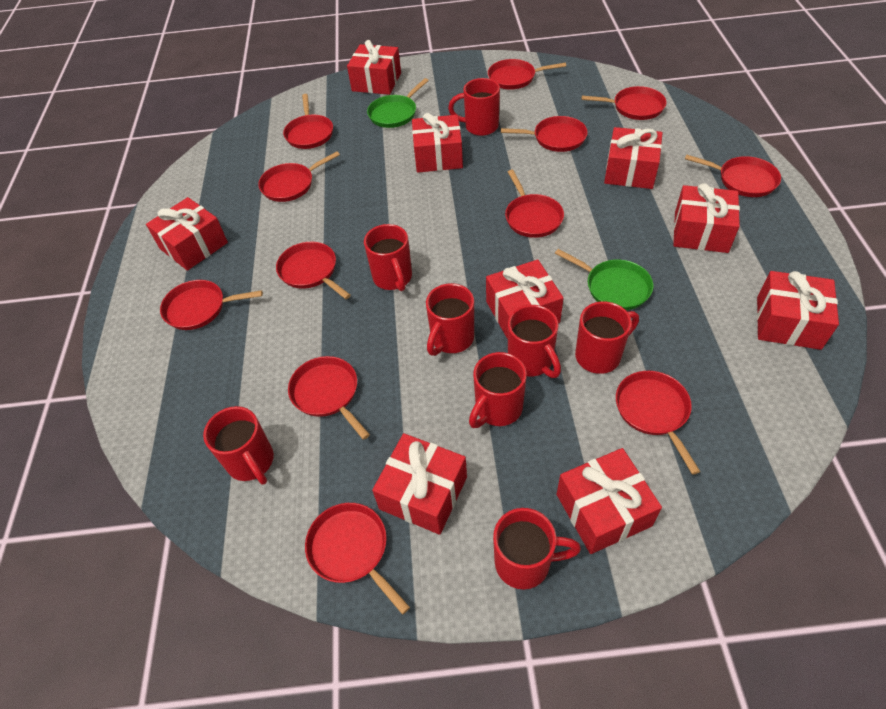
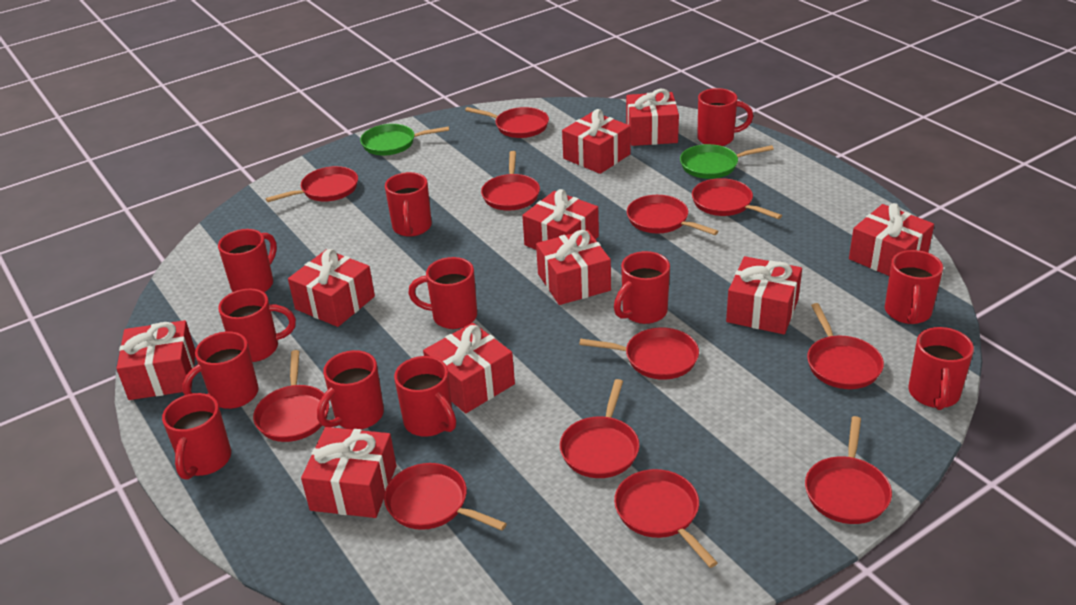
red gift: 9 -> 10
red mug: 8 -> 12

